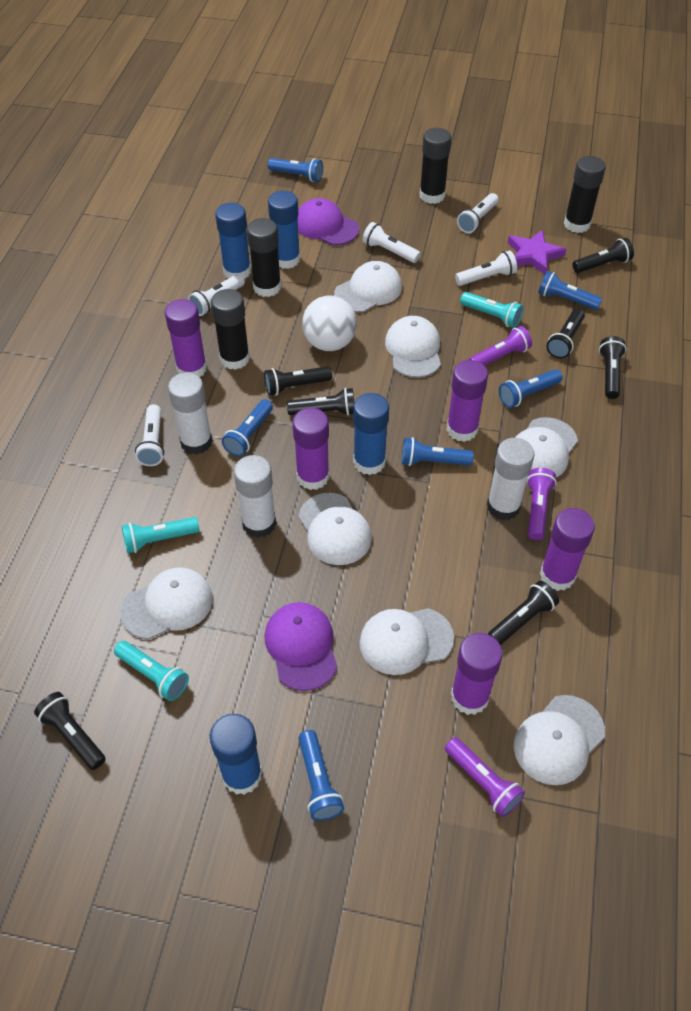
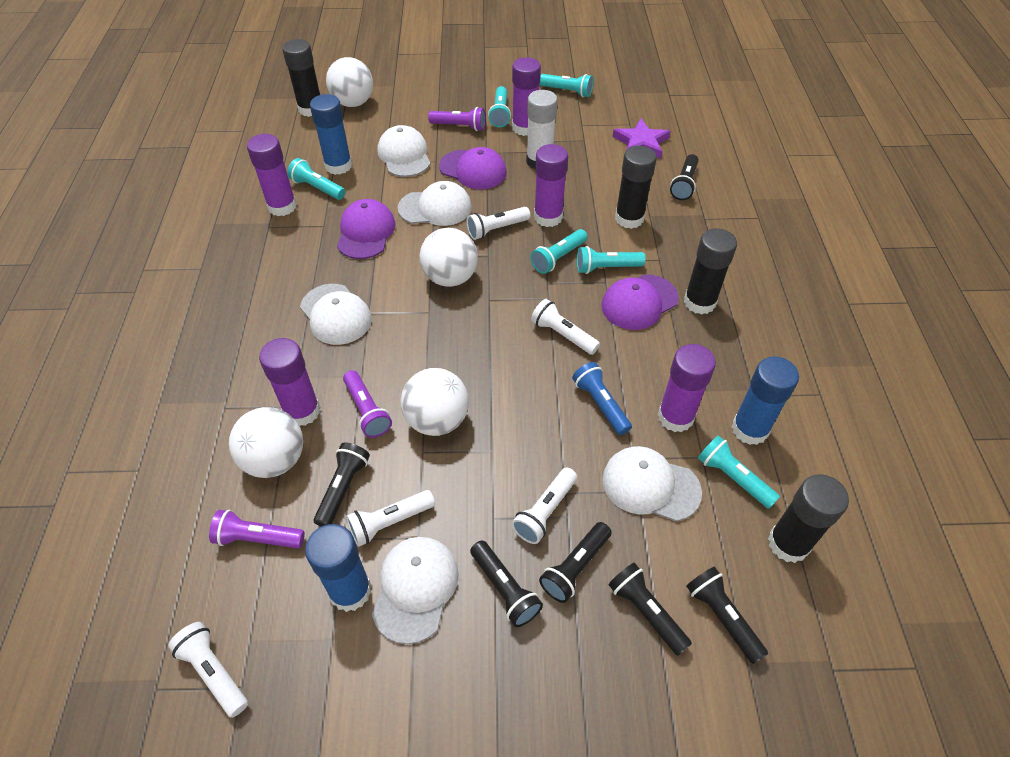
black flashlight: 7 -> 6
blue flashlight: 6 -> 1
blue glue stick: 4 -> 3
purple cap: 2 -> 3
turquoise flashlight: 3 -> 6
white ball: 1 -> 4
white cap: 7 -> 5
white glue stick: 3 -> 1

